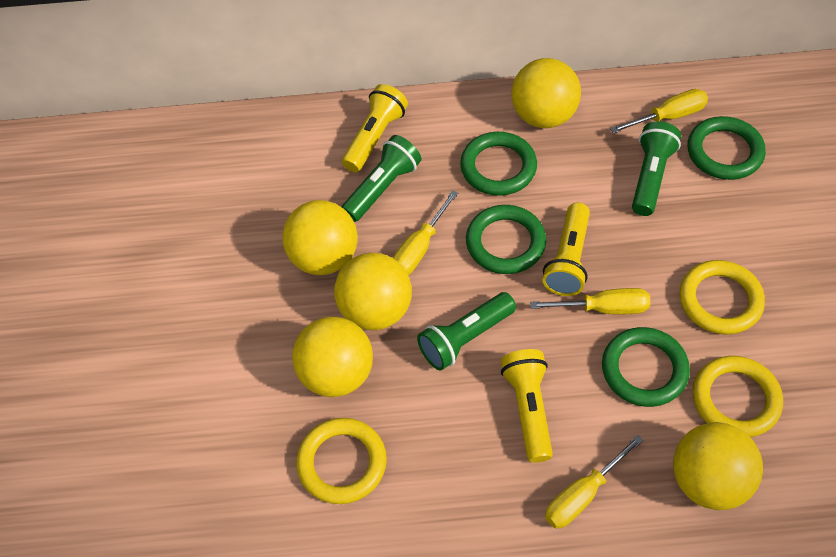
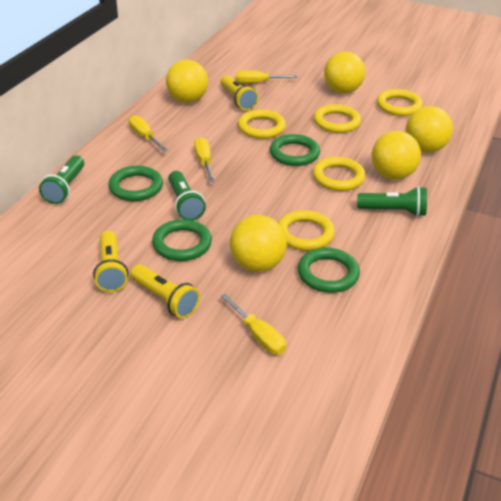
yellow ring: 3 -> 5

